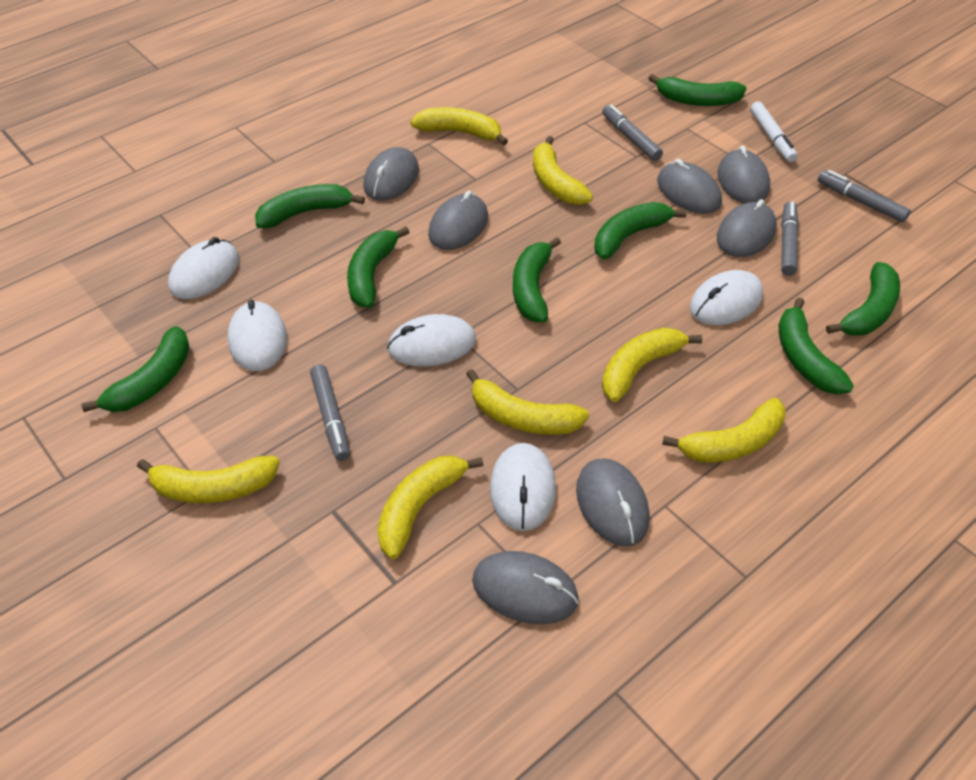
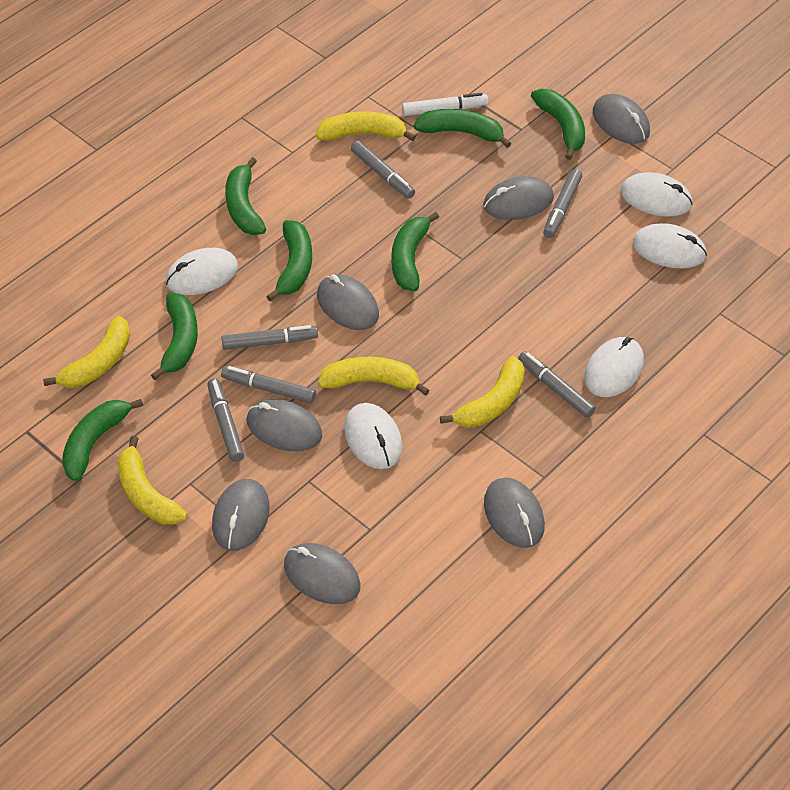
green banana: 8 -> 7
grey marker: 4 -> 6
yellow banana: 7 -> 5

